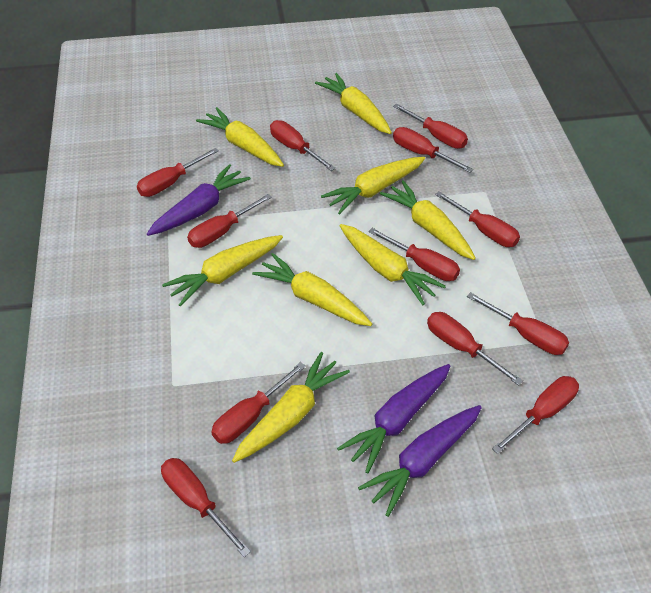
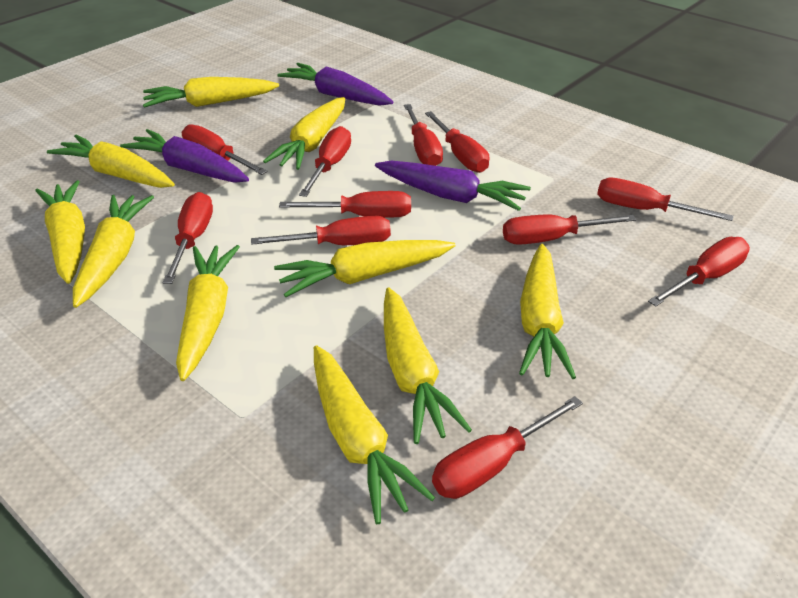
red screwdriver: 12 -> 11
yellow carrot: 8 -> 10

